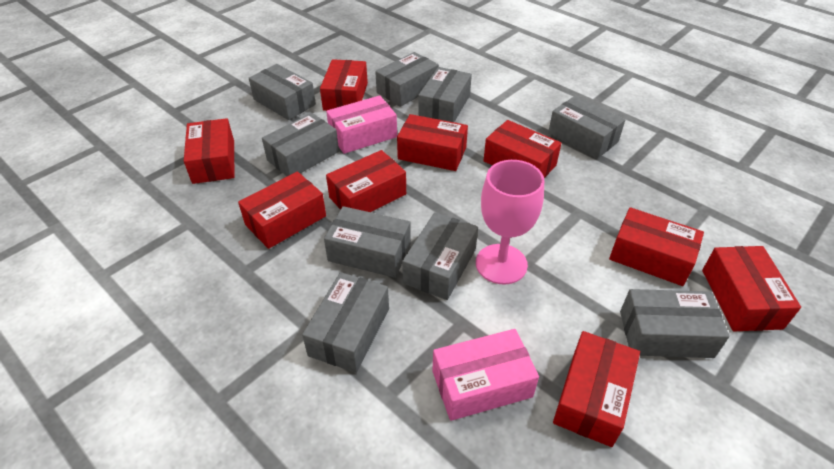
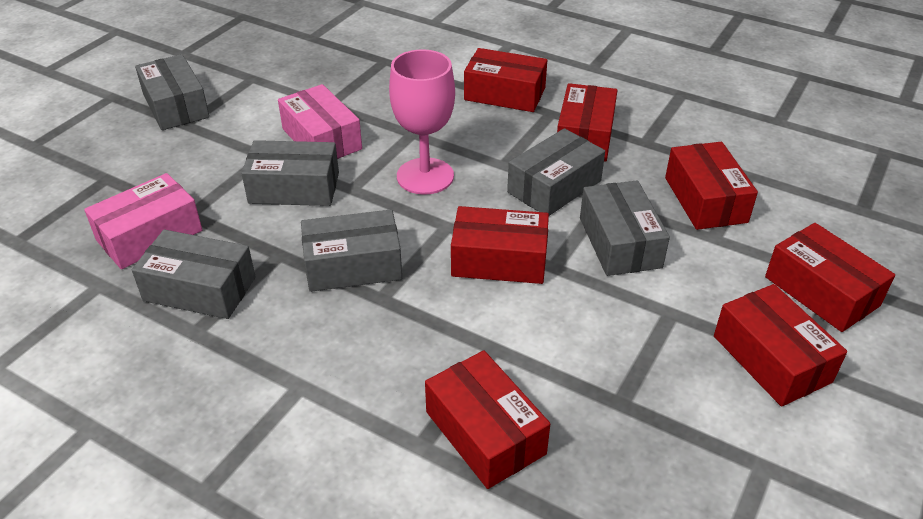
grey box: 9 -> 6
red box: 9 -> 7

